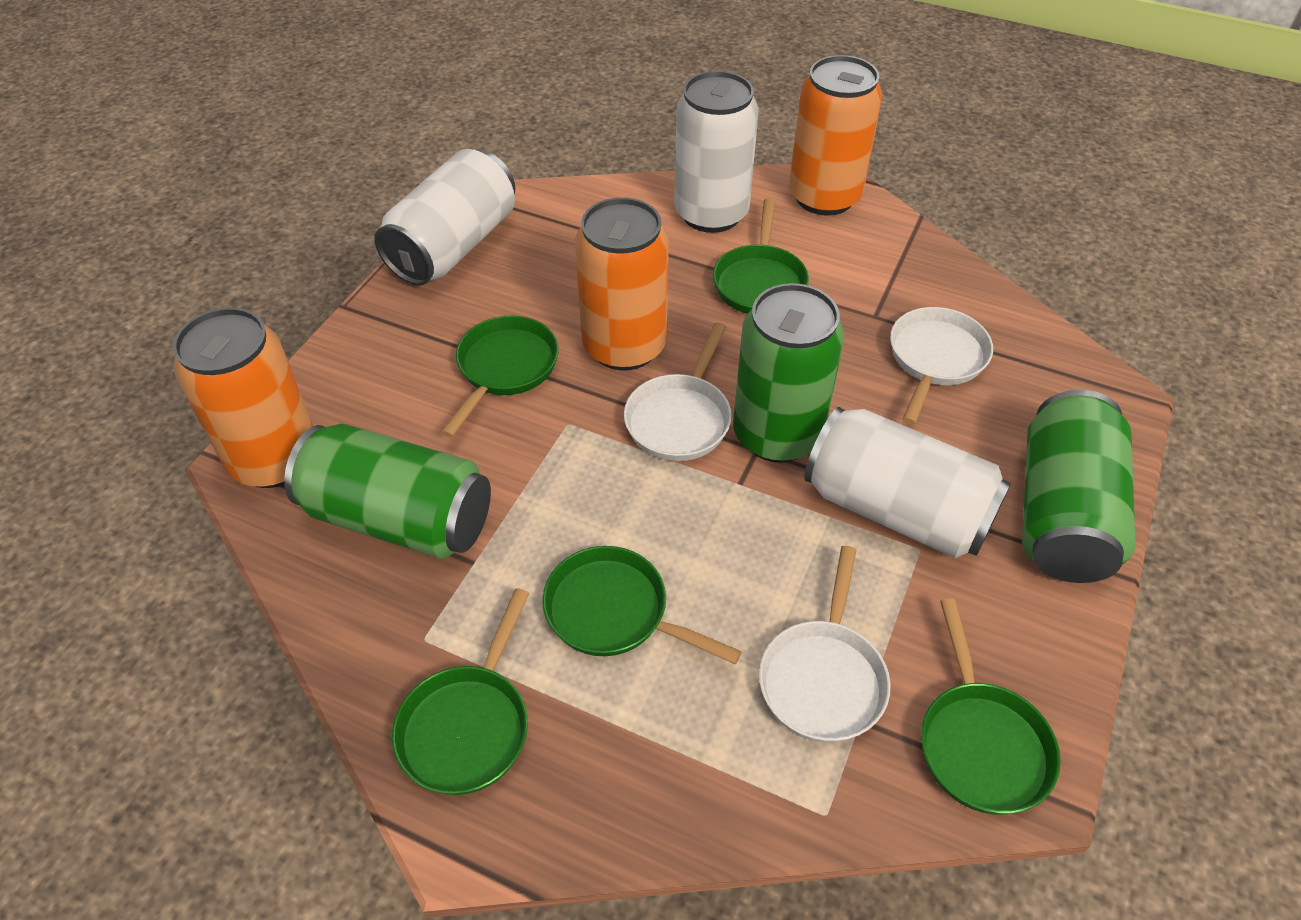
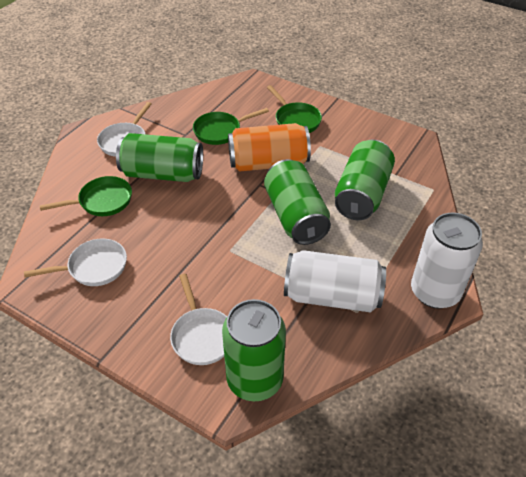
green can: 3 -> 4
green pan: 5 -> 3
orange can: 3 -> 1
white can: 3 -> 2

